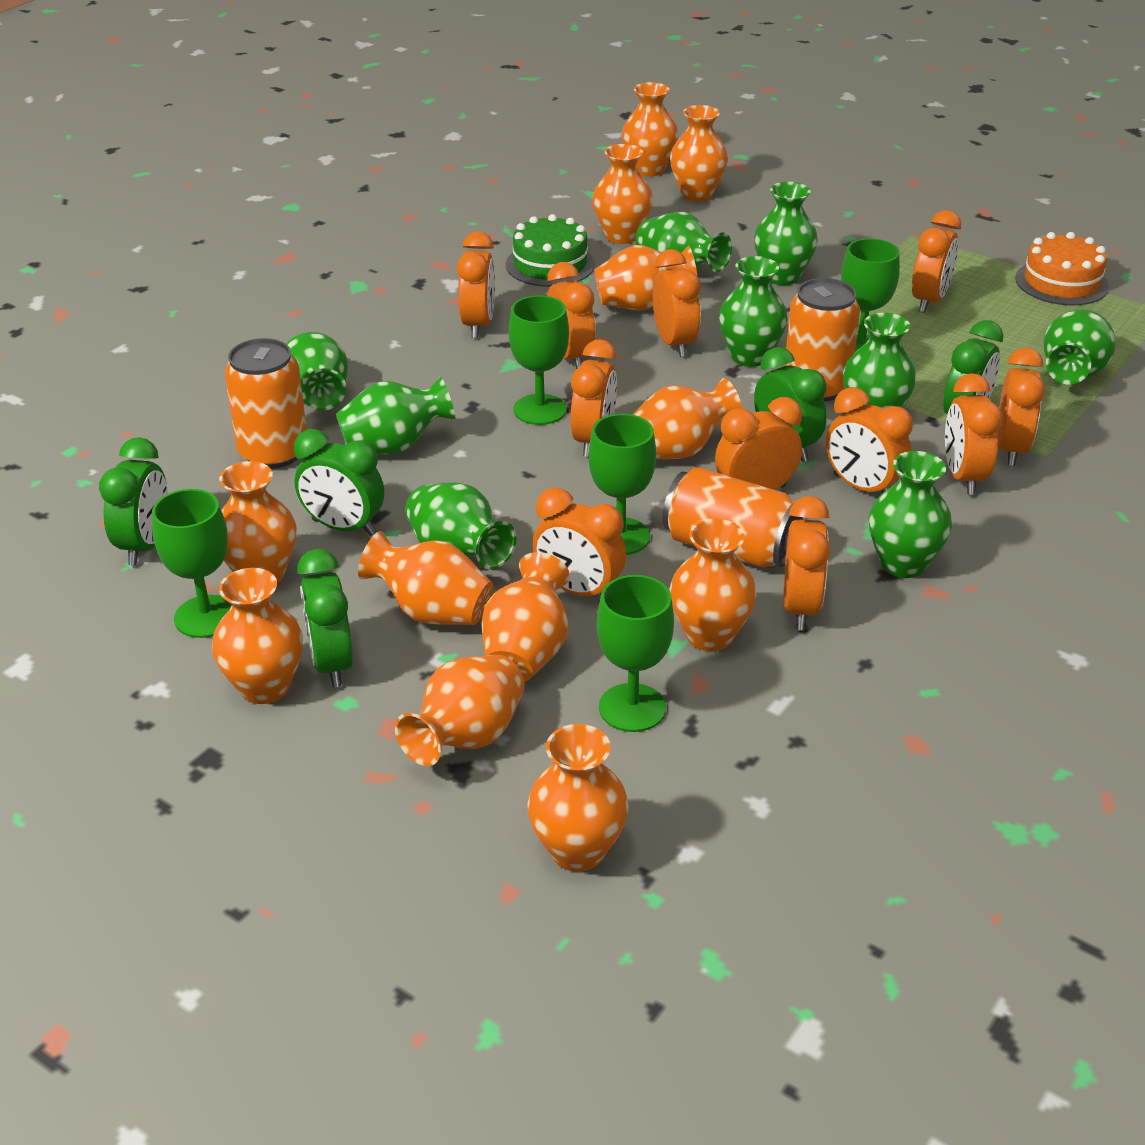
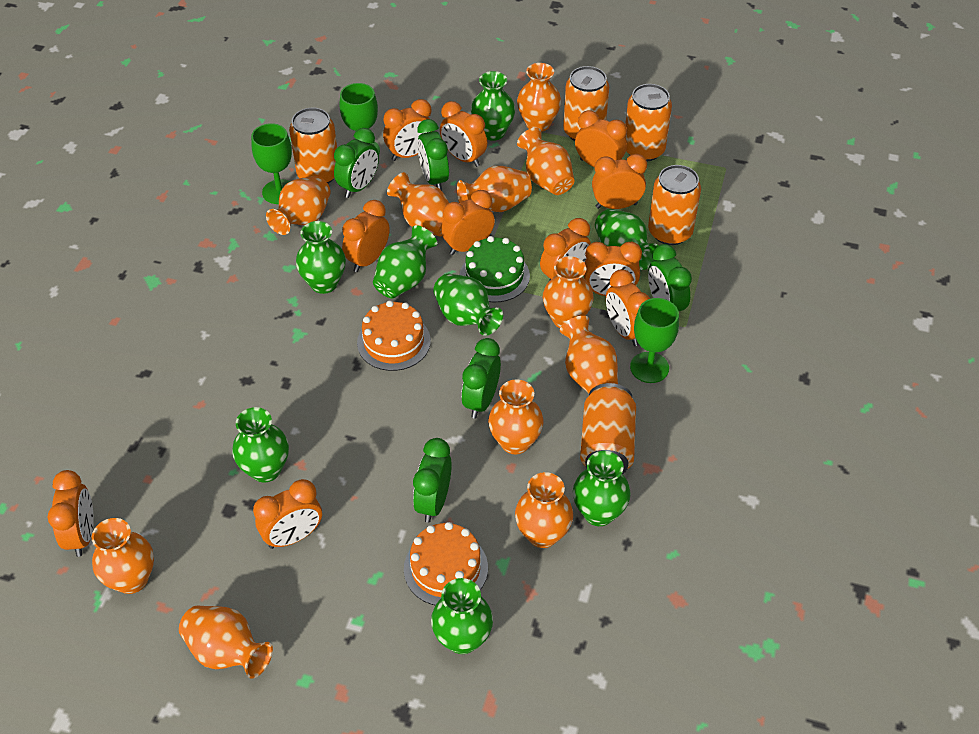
green goblet: 5 -> 3
green vase: 9 -> 8
orange cake: 1 -> 2
orange can: 3 -> 5
orange vase: 12 -> 11

